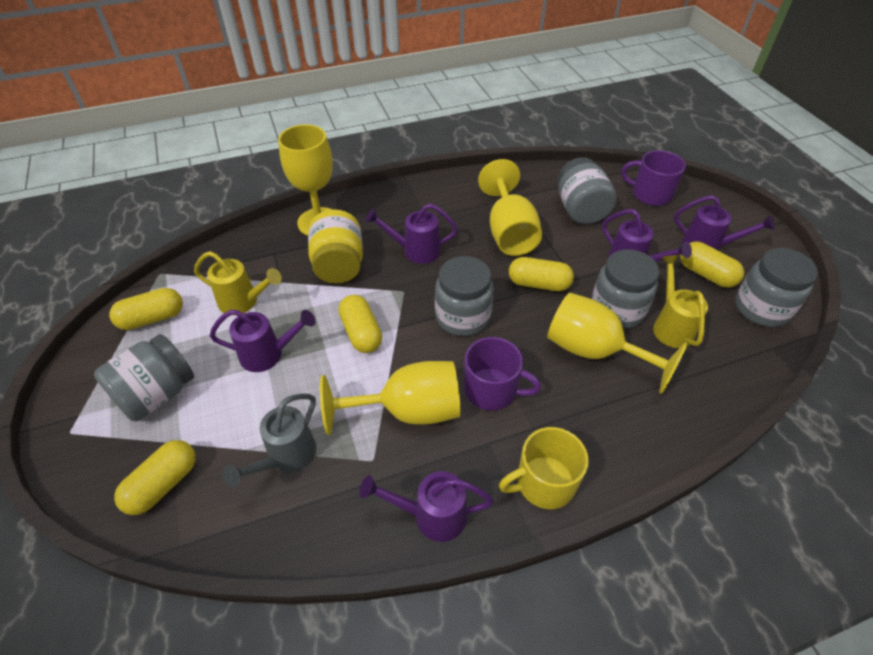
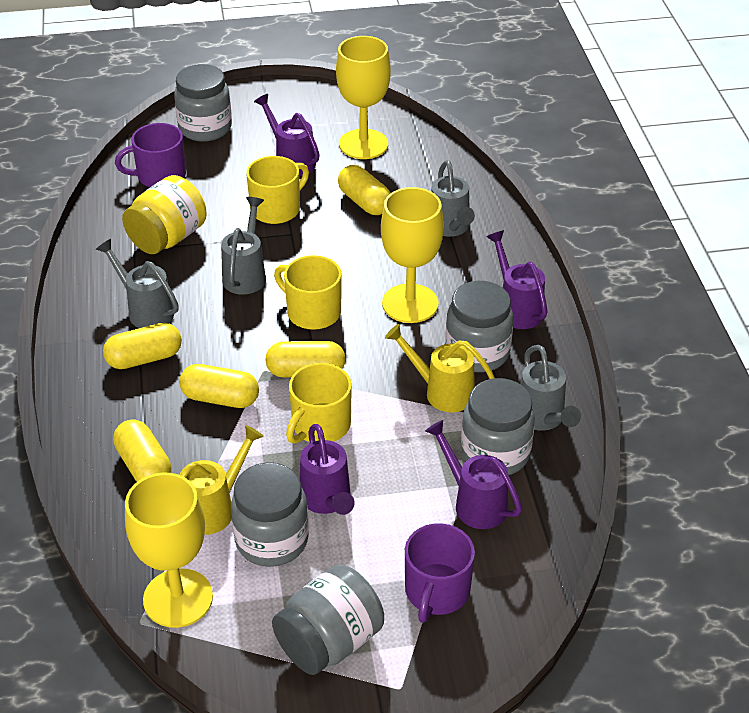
grey watering can: 1 -> 4
purple watering can: 5 -> 4
yellow goblet: 4 -> 3
yellow mug: 1 -> 3

